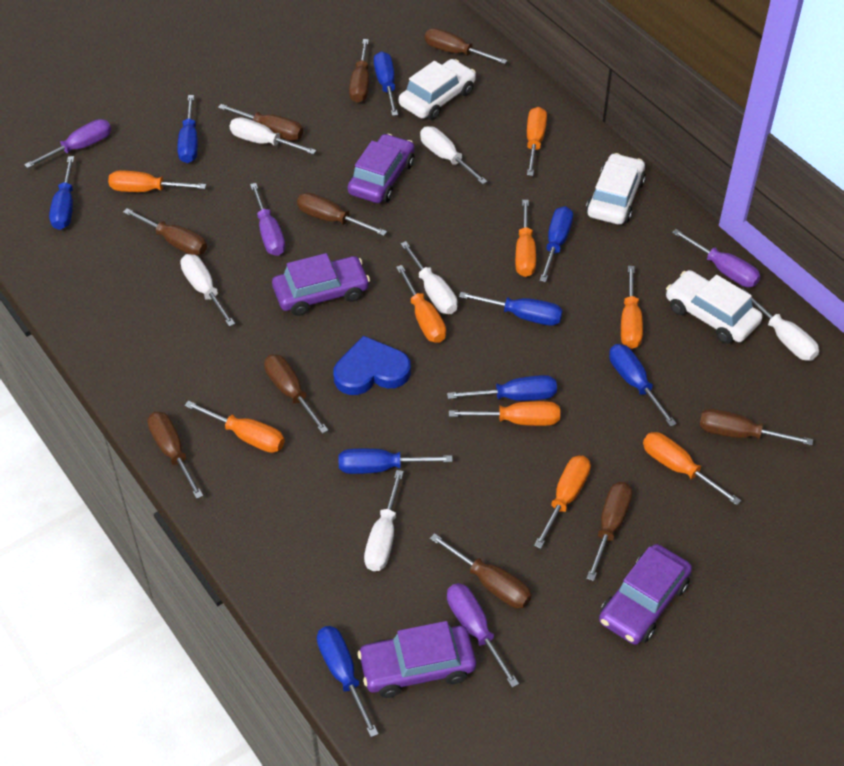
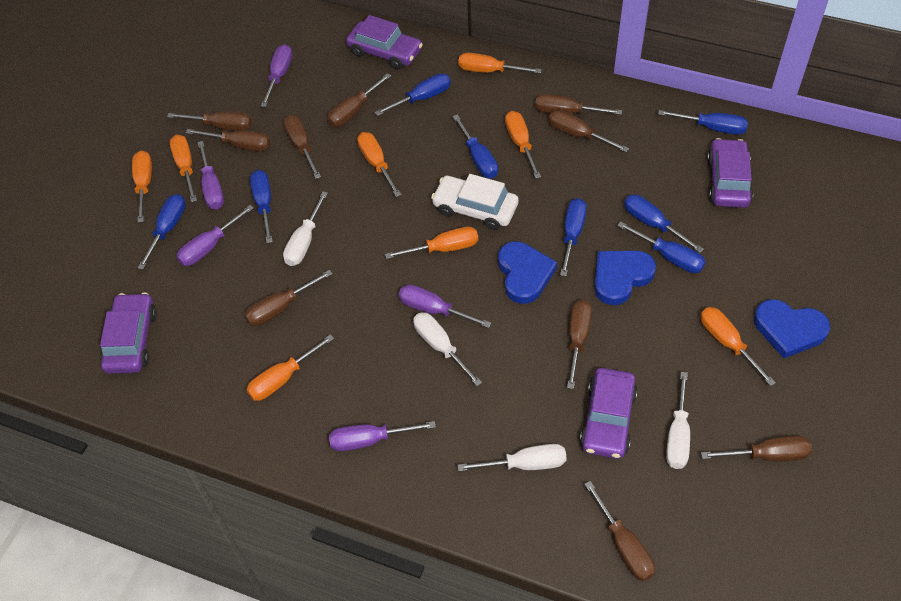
blue heart: 1 -> 3
blue screwdriver: 9 -> 8
orange screwdriver: 9 -> 8
purple screwdriver: 4 -> 5
white car: 3 -> 1
white screwdriver: 6 -> 4

